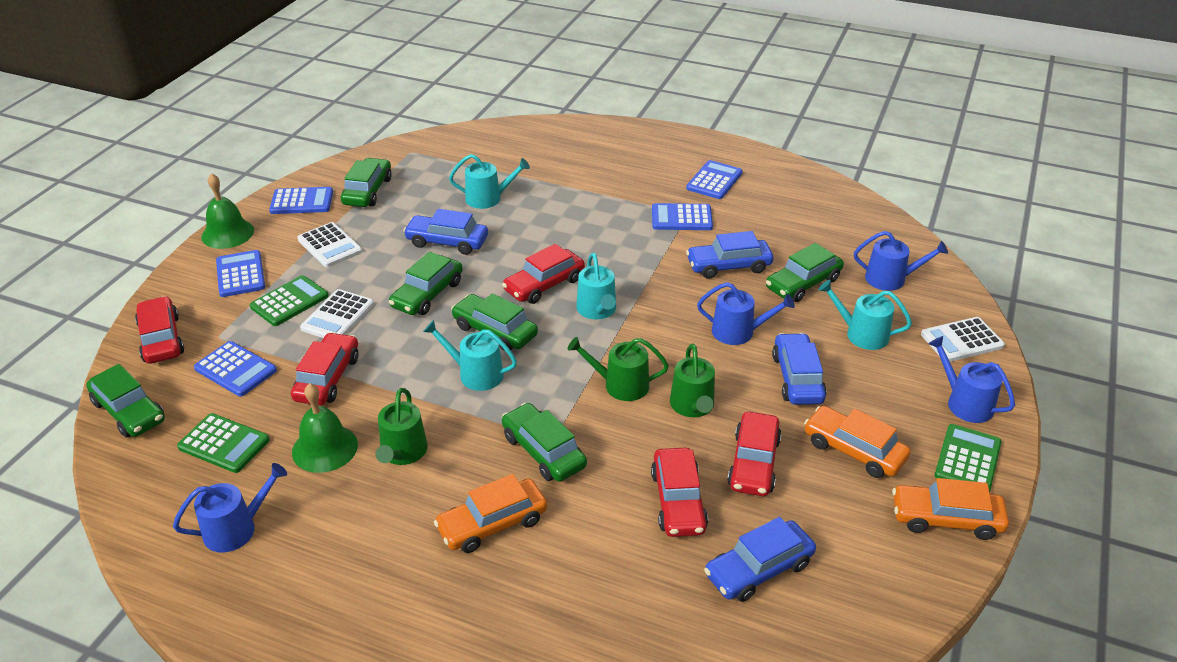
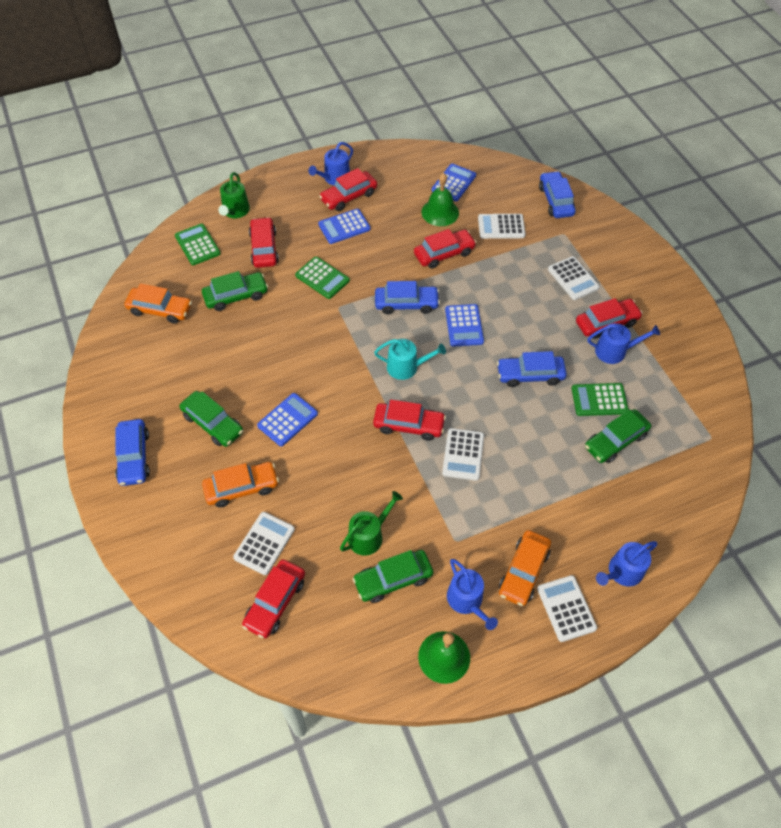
blue calculator: 5 -> 4
green car: 6 -> 4
green watering can: 3 -> 2
red car: 5 -> 6
turquoise watering can: 4 -> 1
white calculator: 3 -> 5

